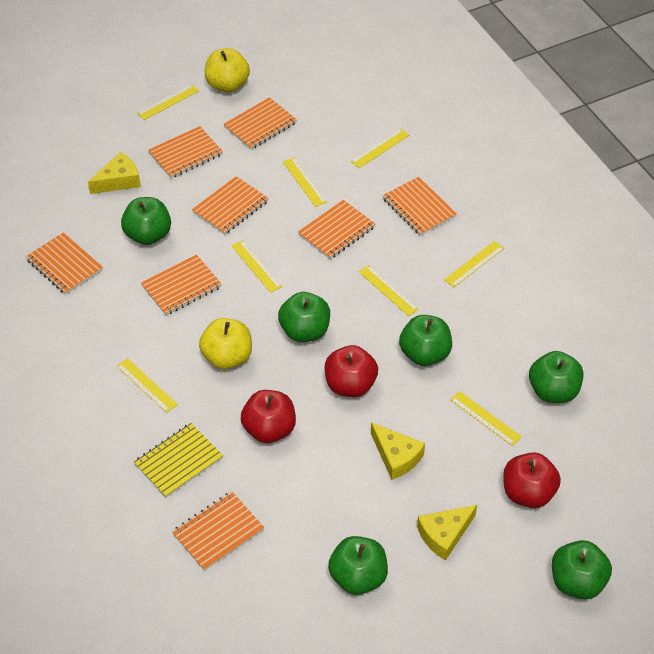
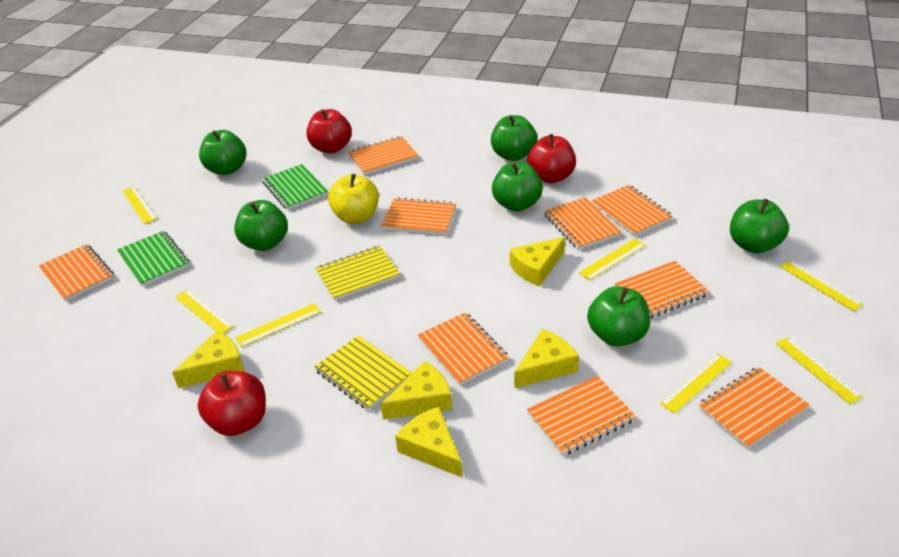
green notebook: 0 -> 2
orange notebook: 8 -> 9
yellow apple: 2 -> 1
yellow cheese: 3 -> 5
yellow notebook: 1 -> 2
yellow ruler: 8 -> 7

